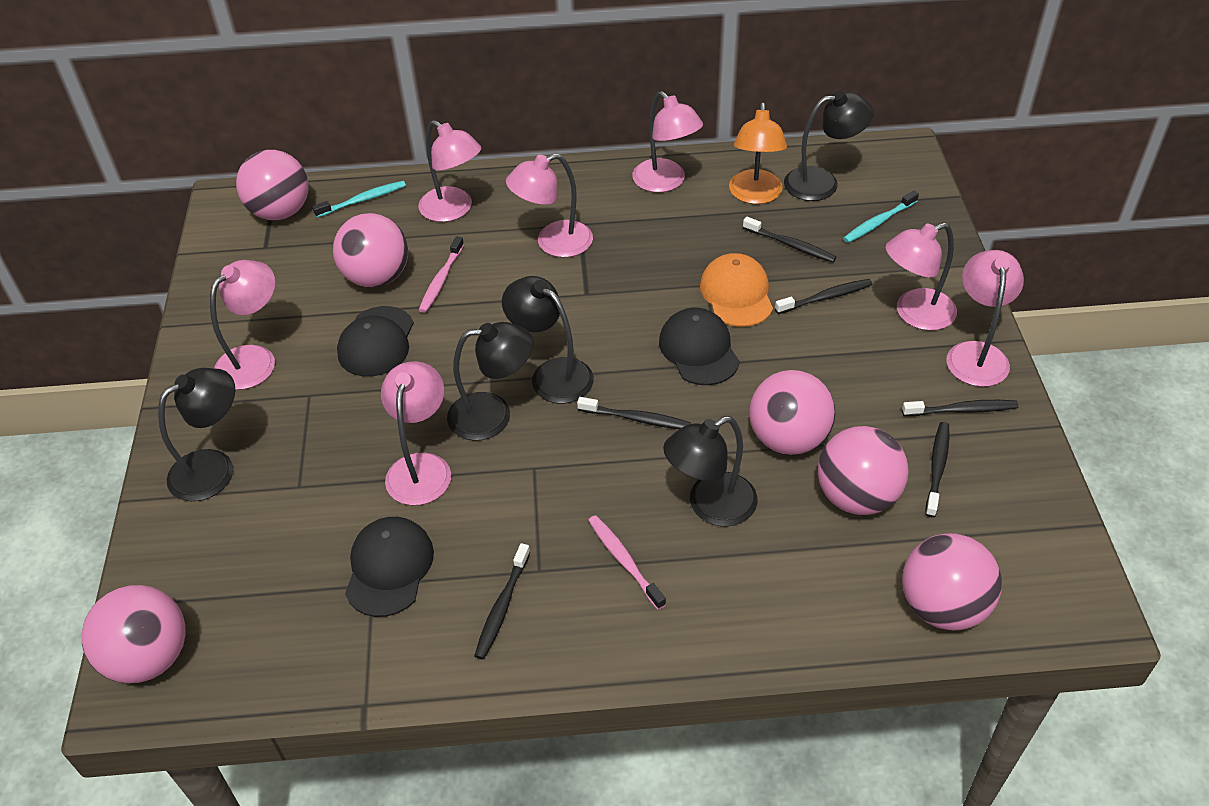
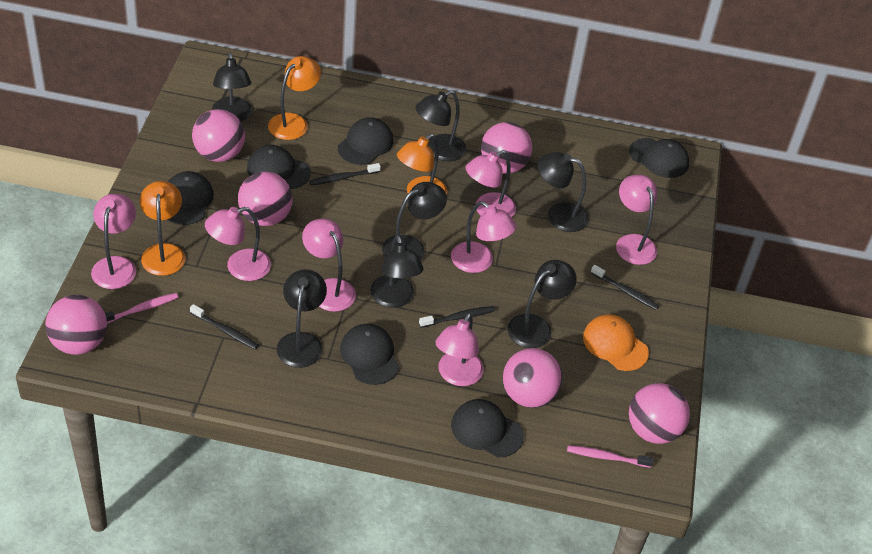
black cap: 3 -> 6
black lamp: 5 -> 7
black toothbrush: 6 -> 4
orange lamp: 1 -> 3
turquoise toothbrush: 2 -> 0

